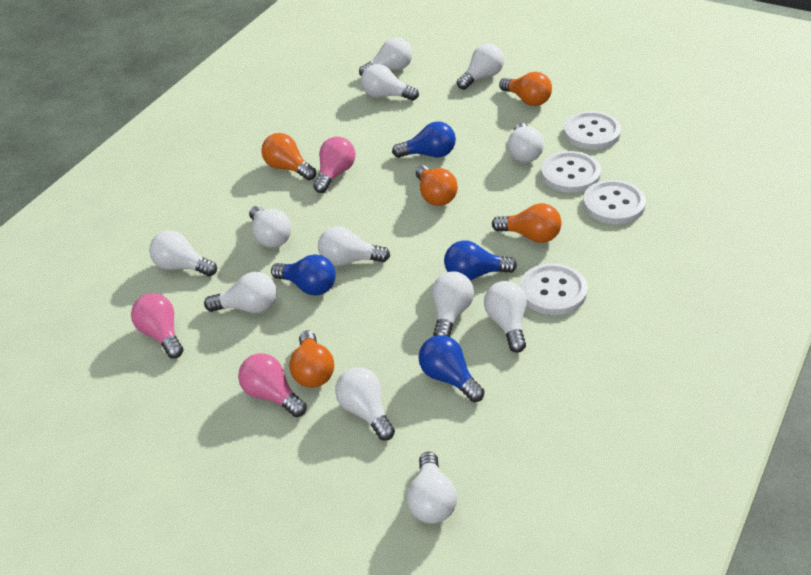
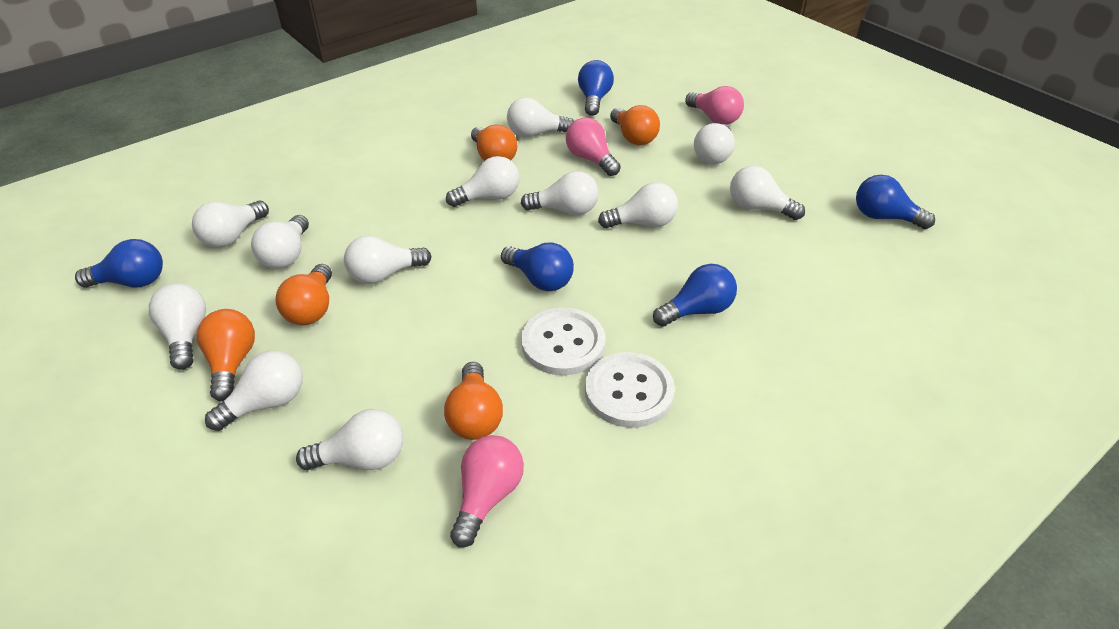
blue light bulb: 4 -> 5
white button: 4 -> 2

